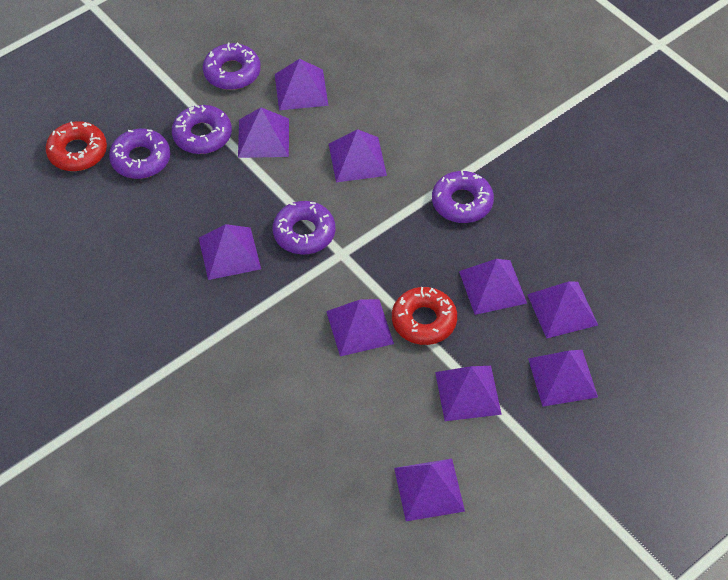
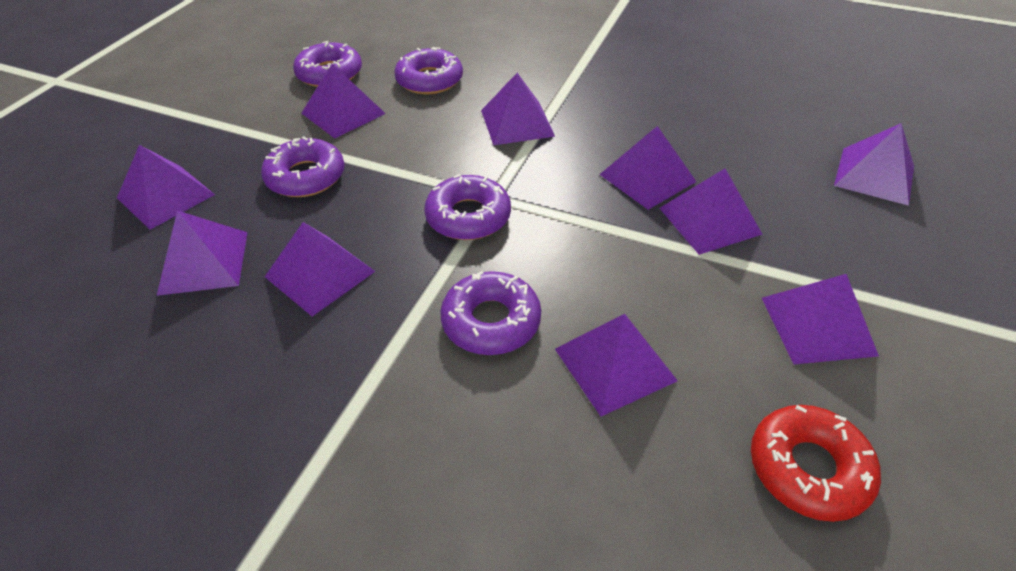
red donut: 2 -> 1

